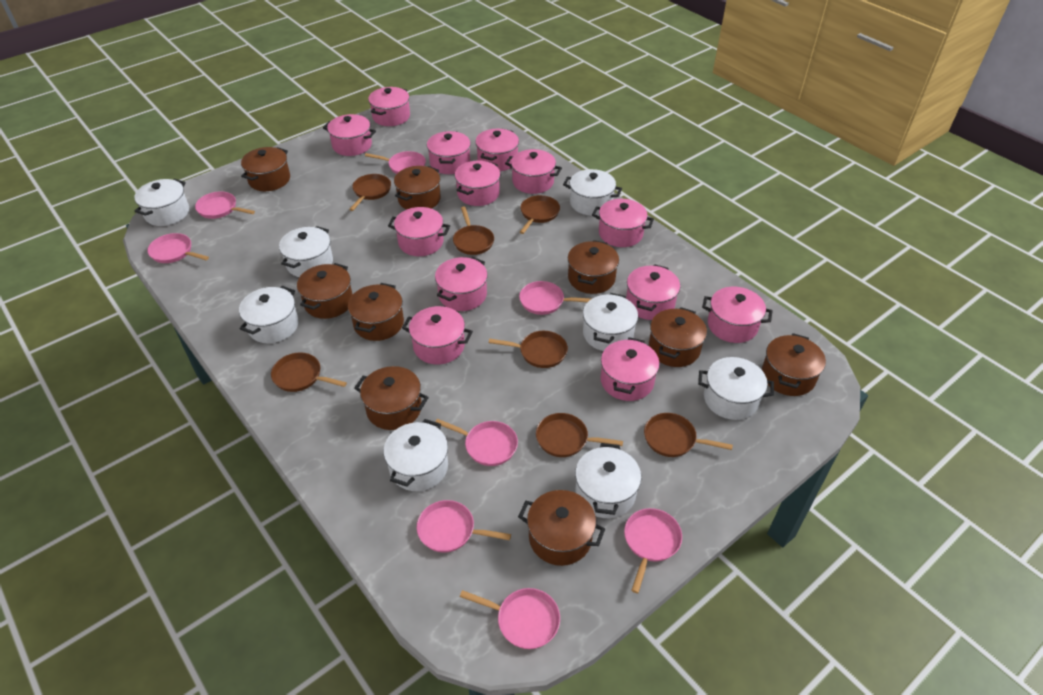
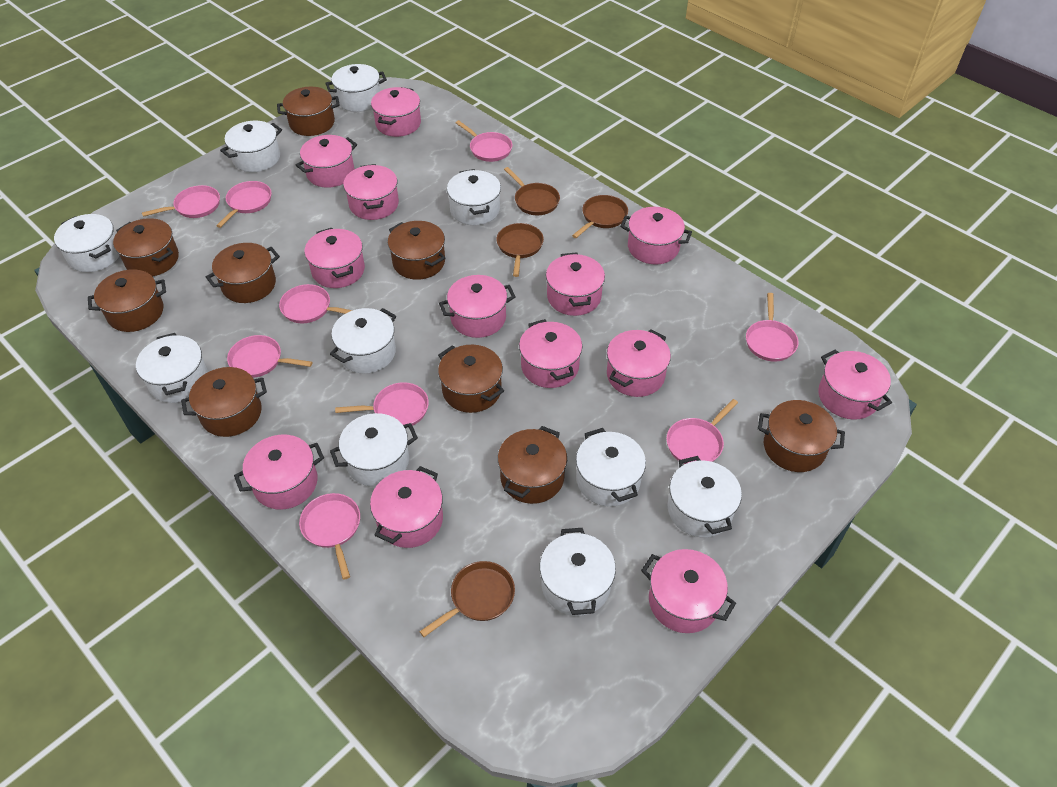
brown pan: 7 -> 4
pink pan: 8 -> 9
white pot: 8 -> 10

